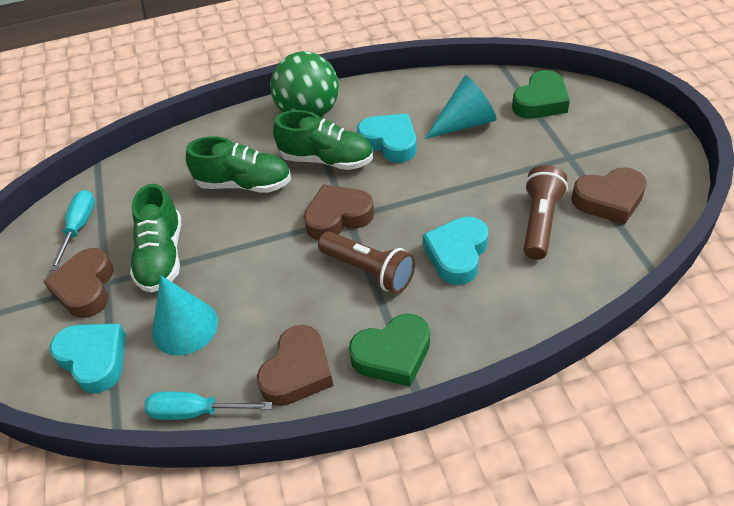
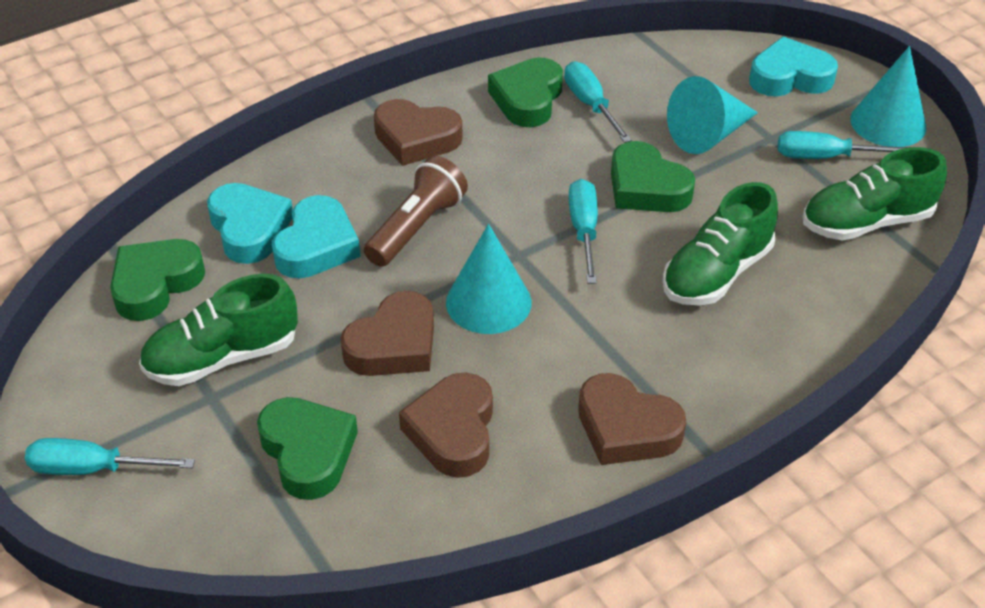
brown flashlight: 2 -> 1
green ball: 1 -> 0
green heart: 2 -> 4
turquoise cone: 2 -> 3
turquoise screwdriver: 2 -> 4

